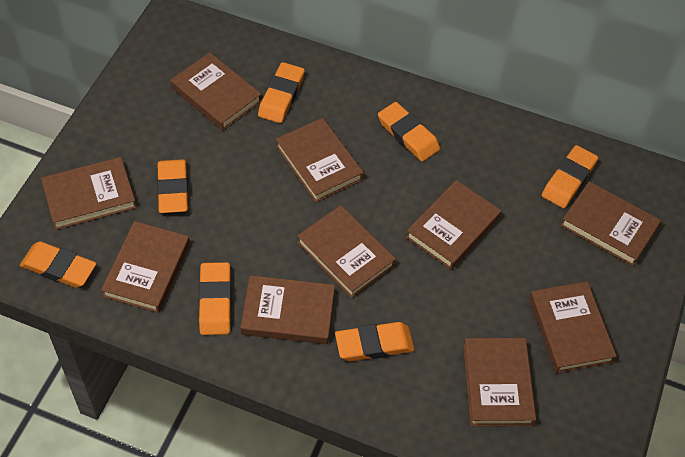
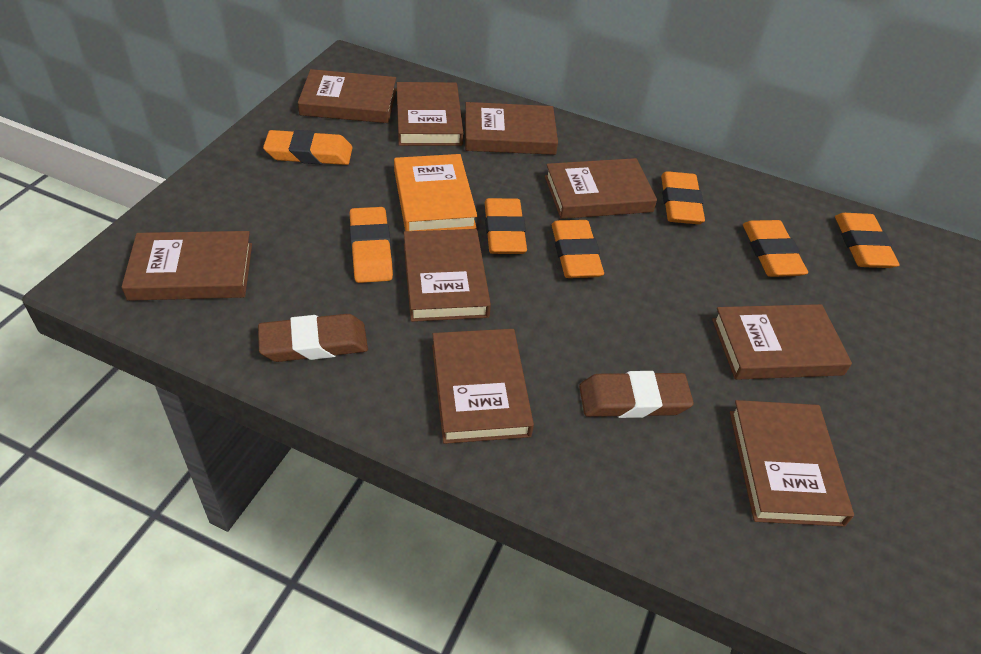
brown book: 10 -> 9
brown eraser: 0 -> 2
orange book: 0 -> 1

